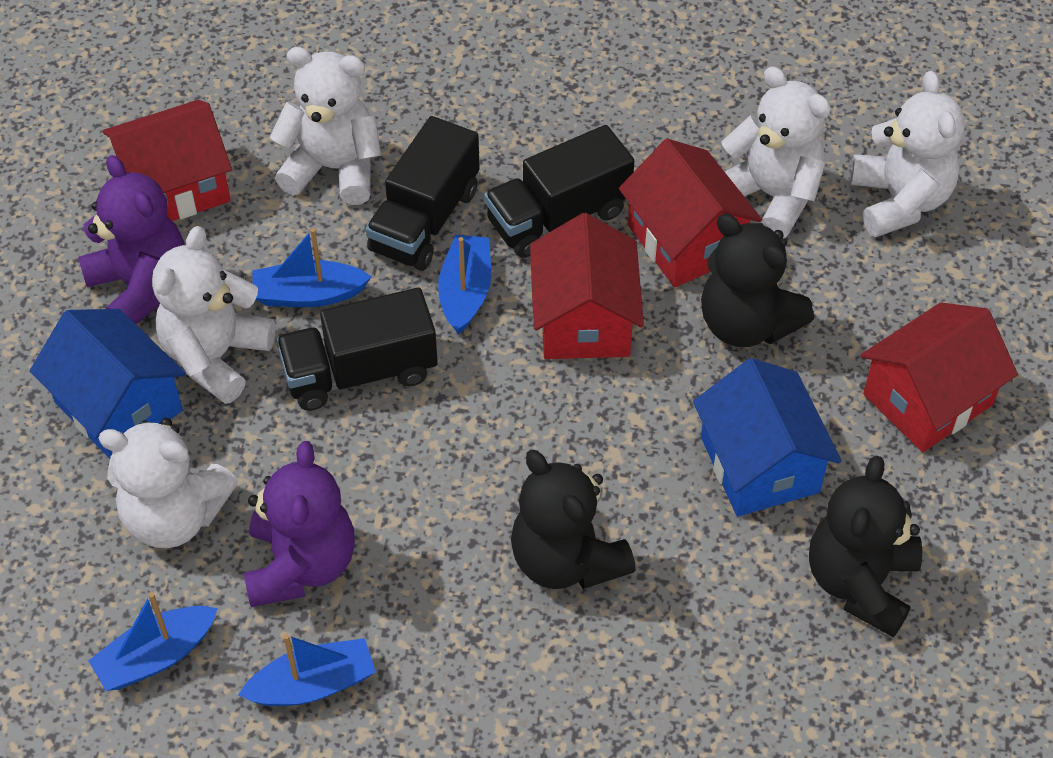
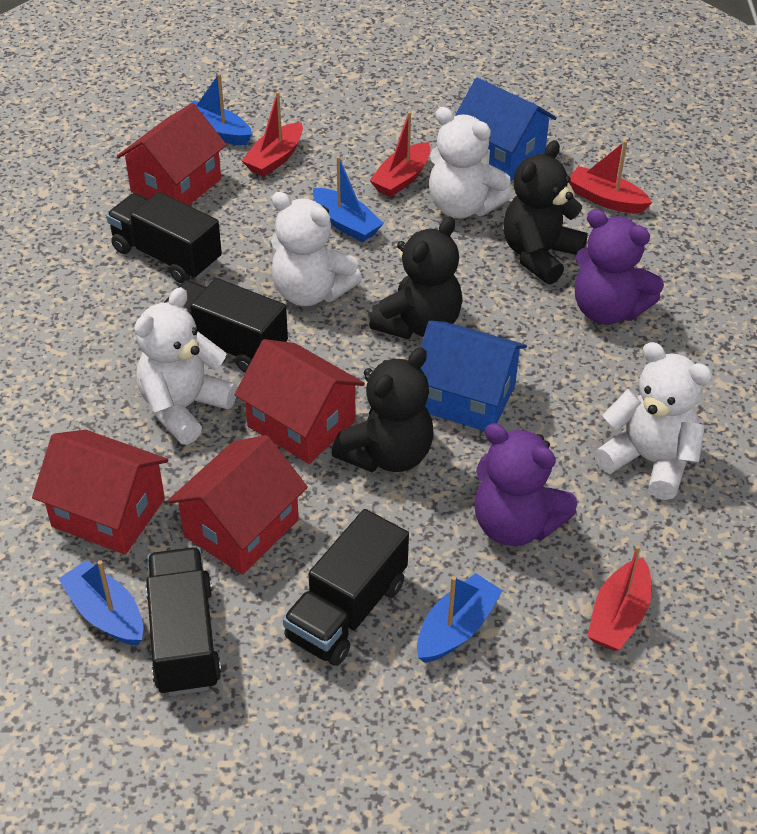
black truck: 3 -> 4
red boat: 0 -> 4
white teddy bear: 5 -> 4

